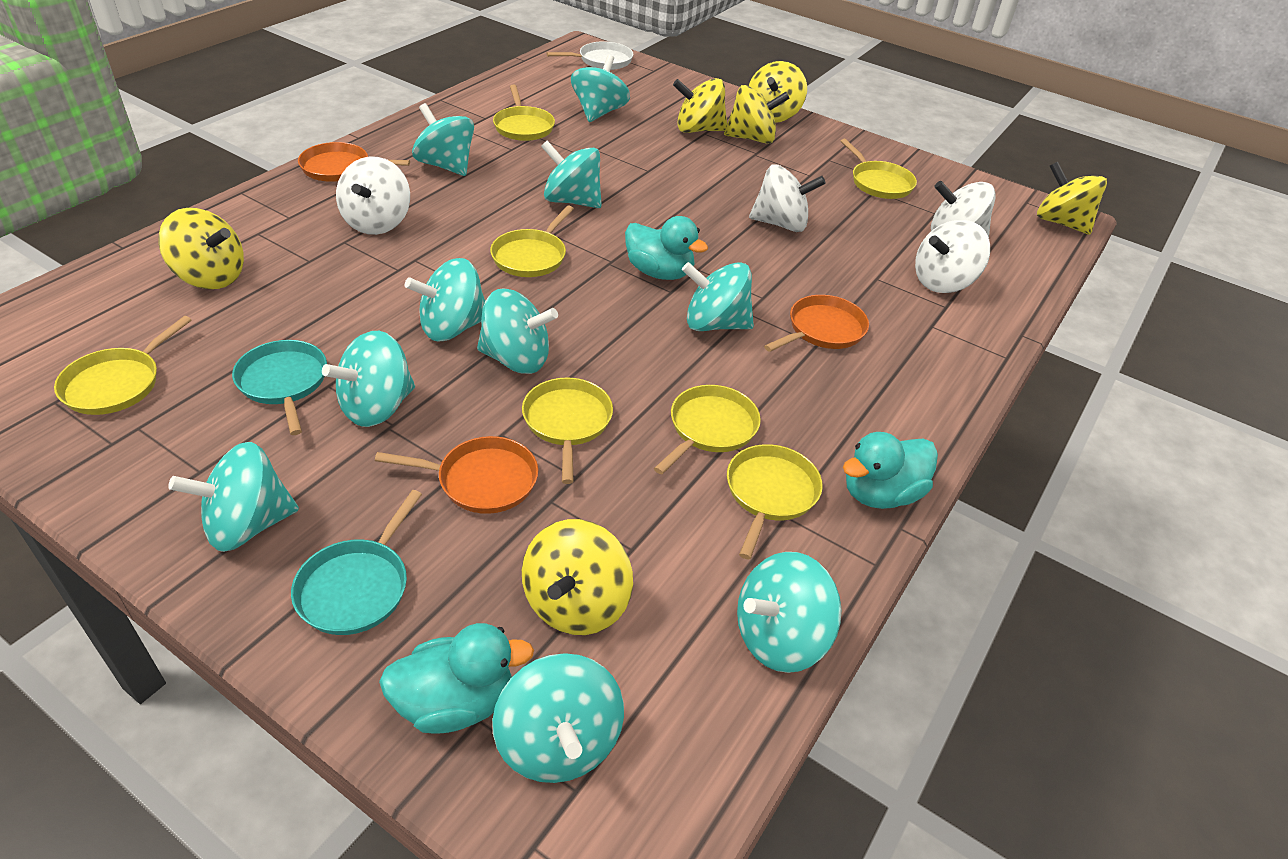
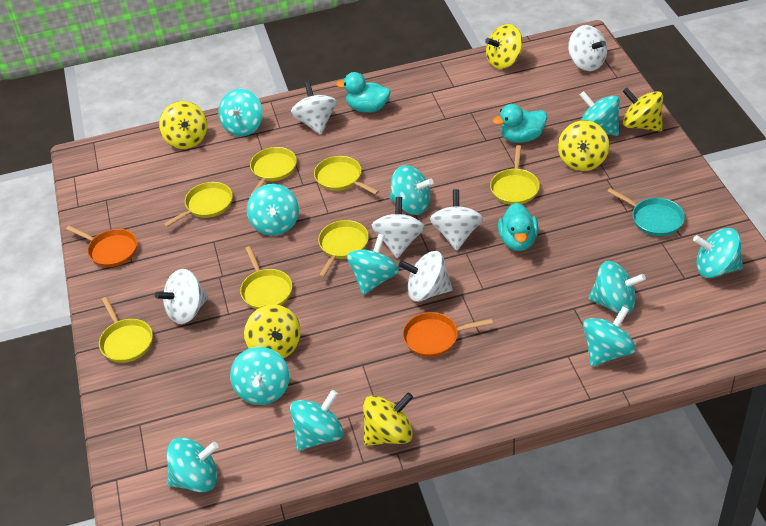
orange pan: 3 -> 2
turquoise pan: 2 -> 1
turquoise spinning top: 10 -> 11
white pan: 1 -> 0
white spinning top: 4 -> 6

